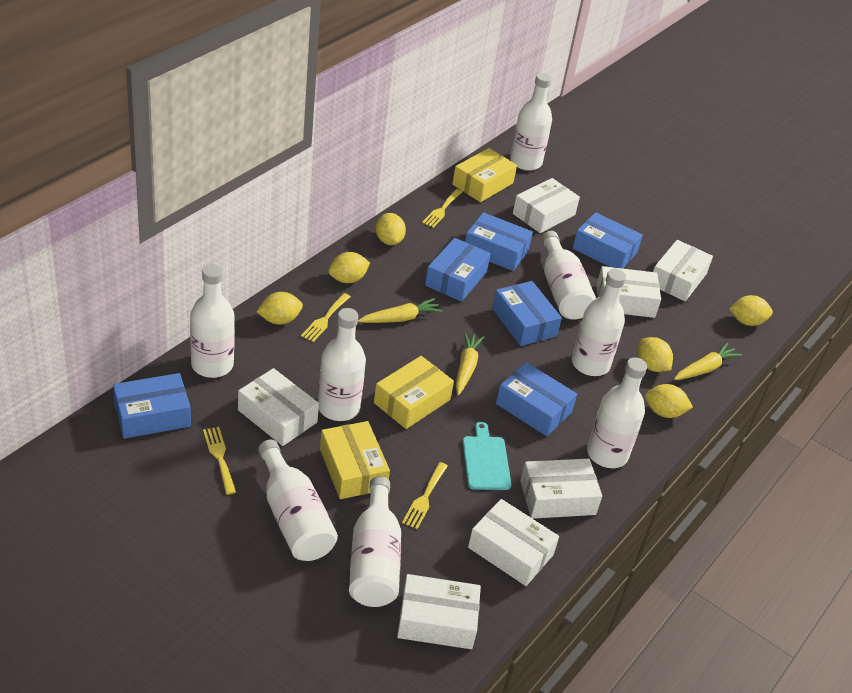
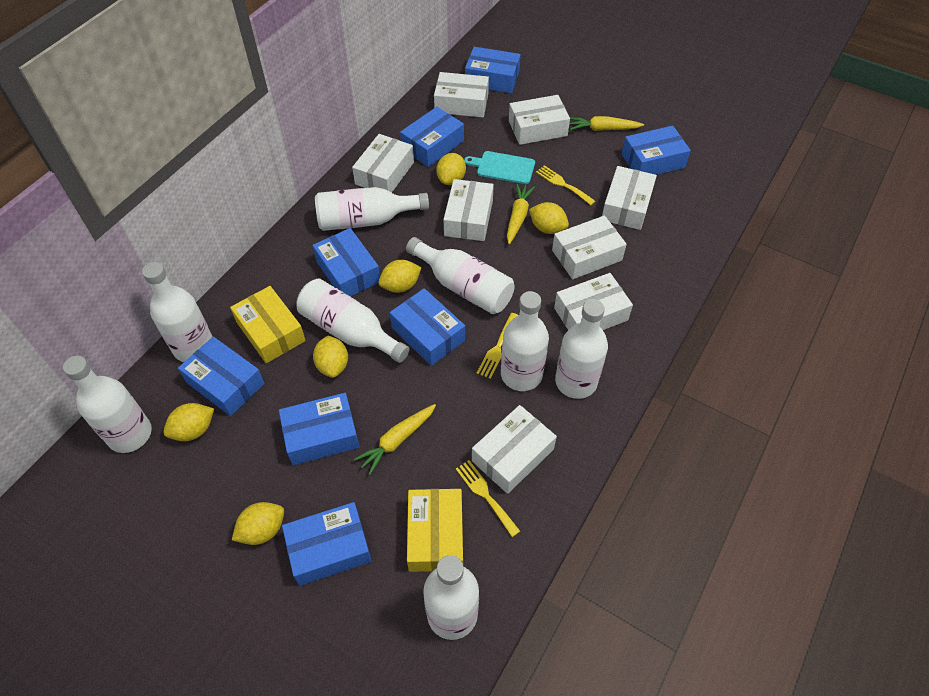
blue box: 6 -> 8
white box: 7 -> 8
yellow box: 3 -> 2
yellow fork: 4 -> 3

